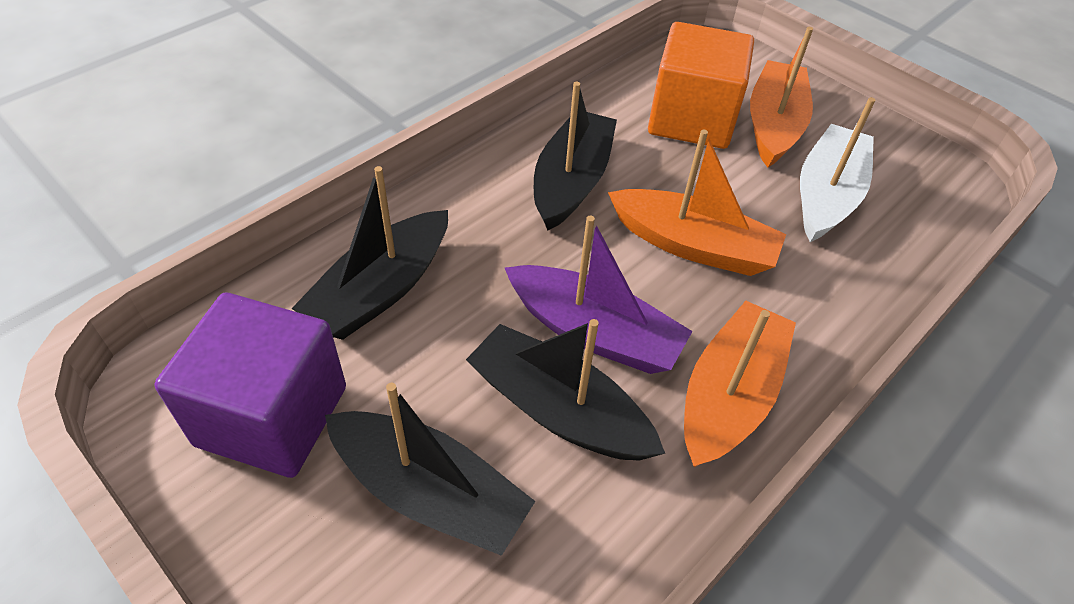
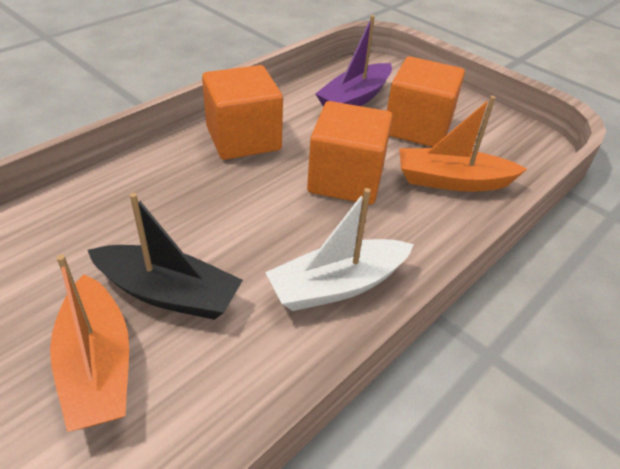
black boat: 4 -> 1
orange boat: 3 -> 2
orange cube: 1 -> 3
purple cube: 1 -> 0

